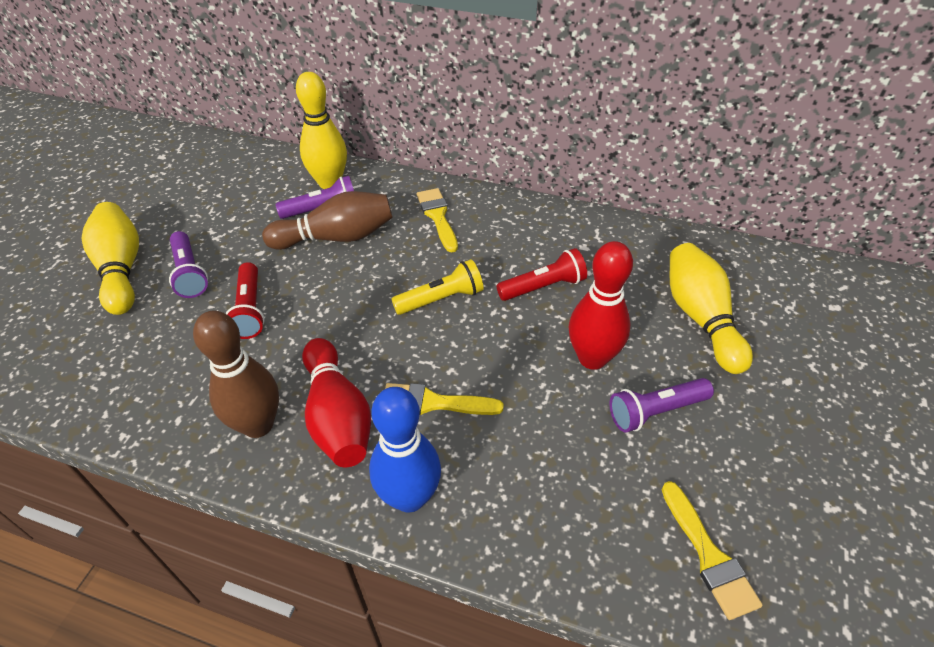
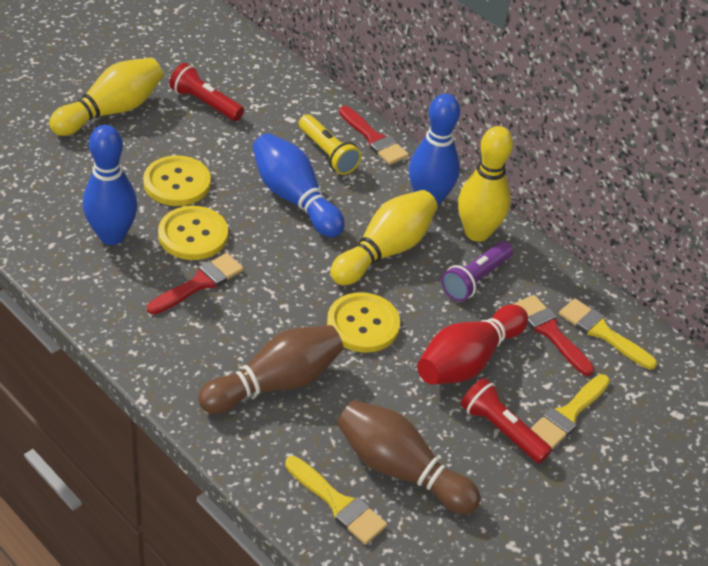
blue bowling pin: 1 -> 3
purple flashlight: 3 -> 1
red bowling pin: 2 -> 1
red brush: 0 -> 3
yellow button: 0 -> 3

